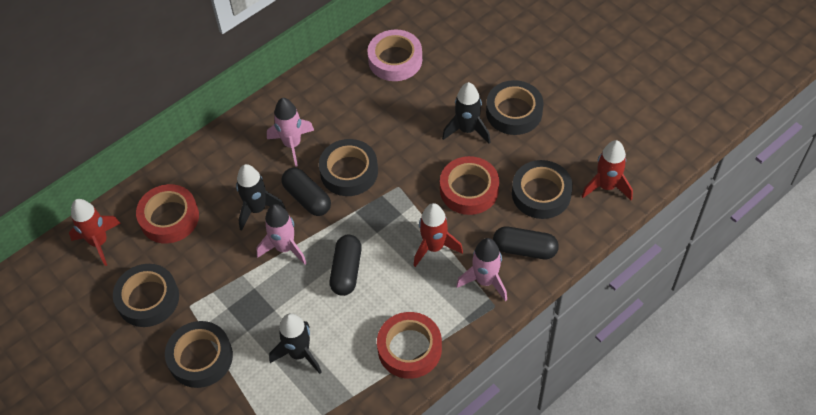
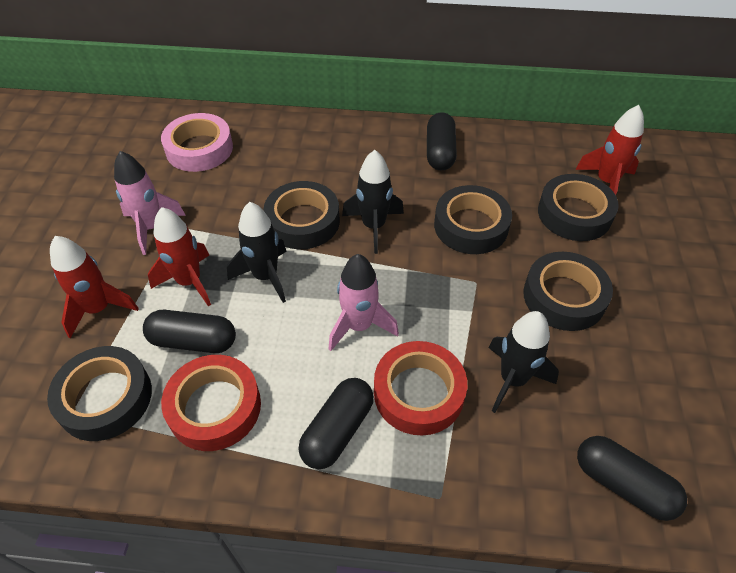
black capsule: 3 -> 4
pink rocket: 3 -> 2
red tape: 3 -> 2

